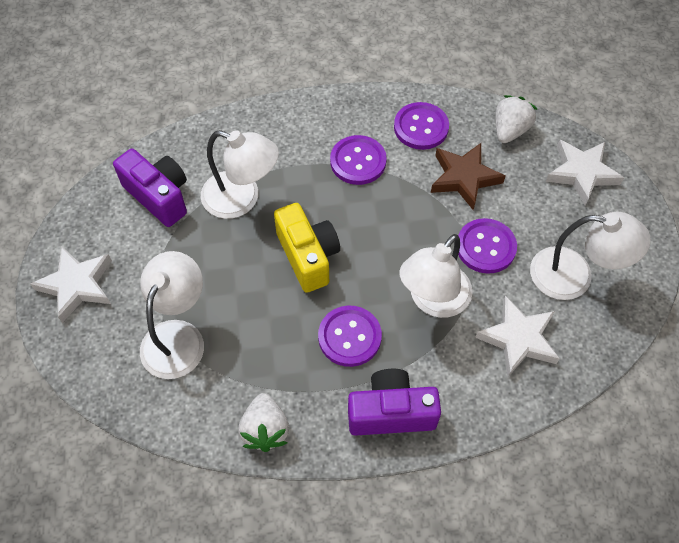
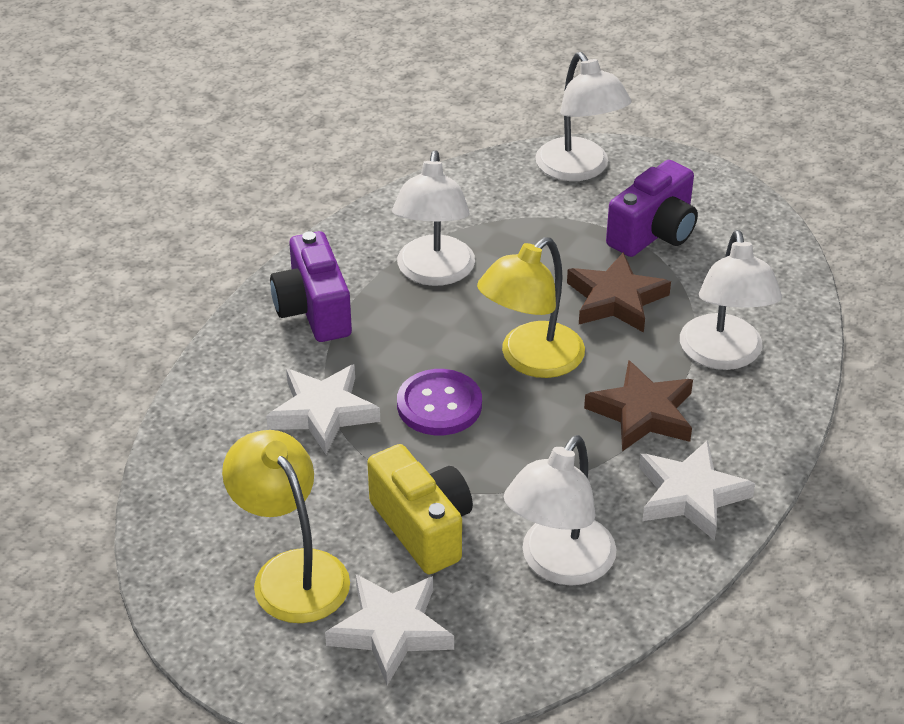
brown star: 1 -> 2
purple button: 4 -> 1
white strawberry: 2 -> 0
yellow lamp: 0 -> 2

